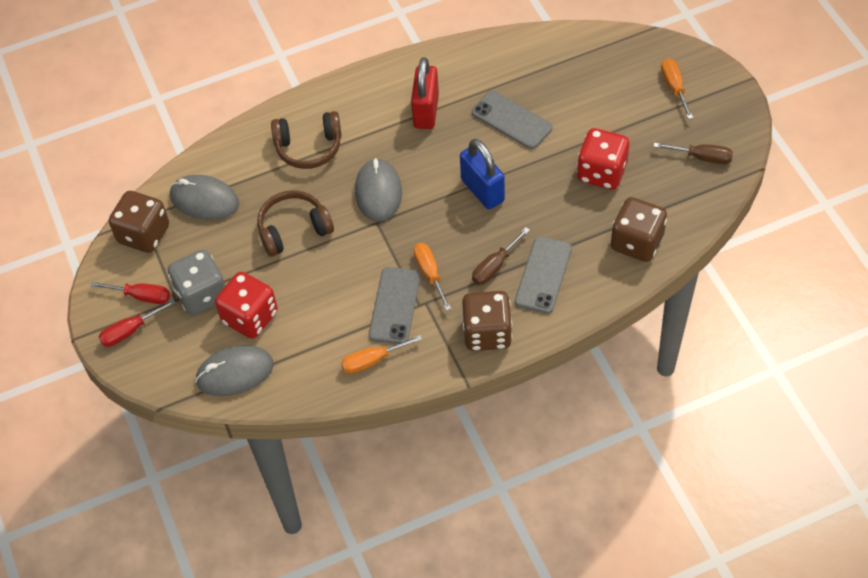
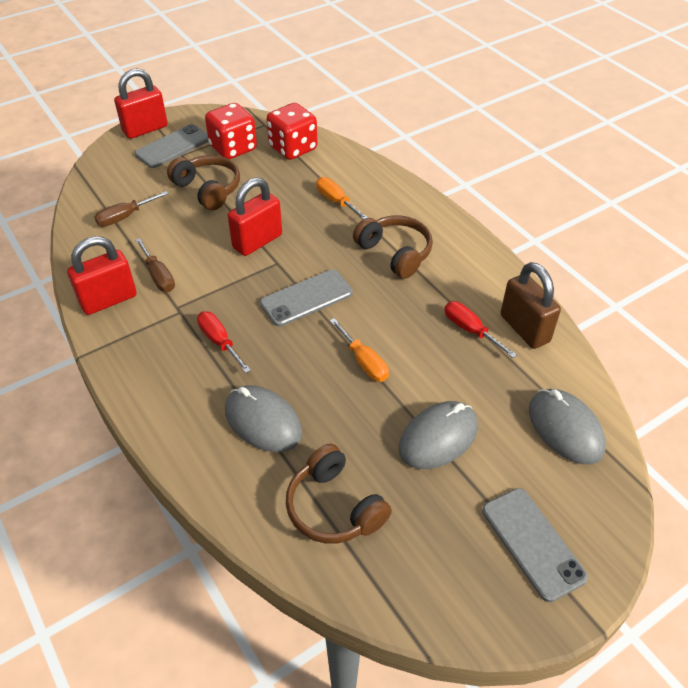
blue padlock: 1 -> 0
brown dice: 3 -> 0
brown headphones: 2 -> 3
brown padlock: 0 -> 1
grey dice: 1 -> 0
orange screwdriver: 3 -> 2
red padlock: 1 -> 3

